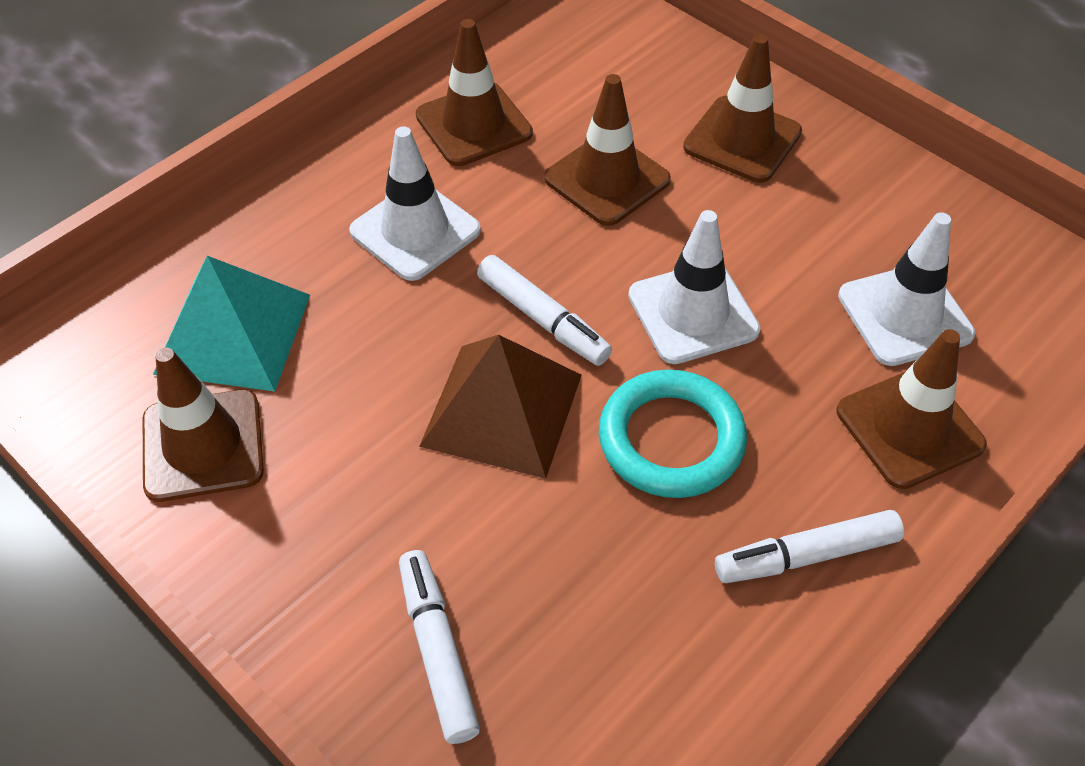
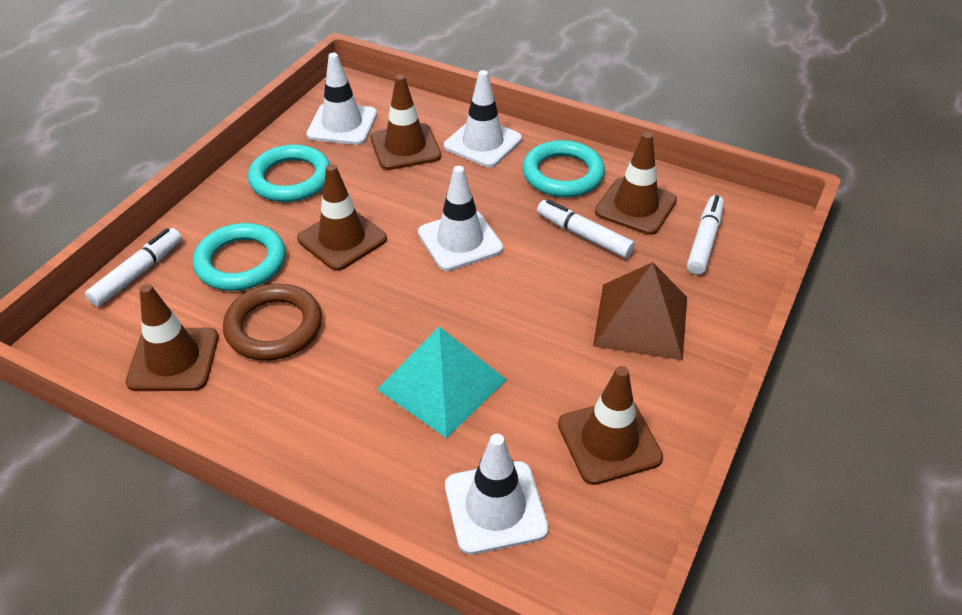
brown ring: 0 -> 1
turquoise ring: 1 -> 3
white traffic cone: 3 -> 4

